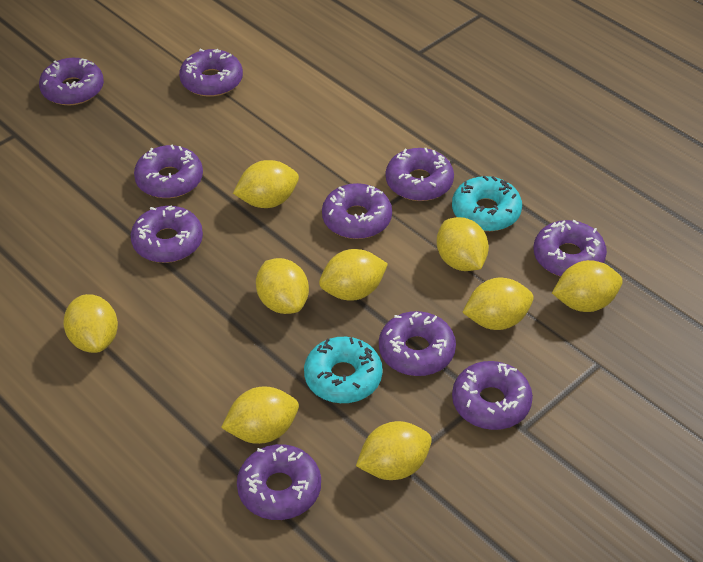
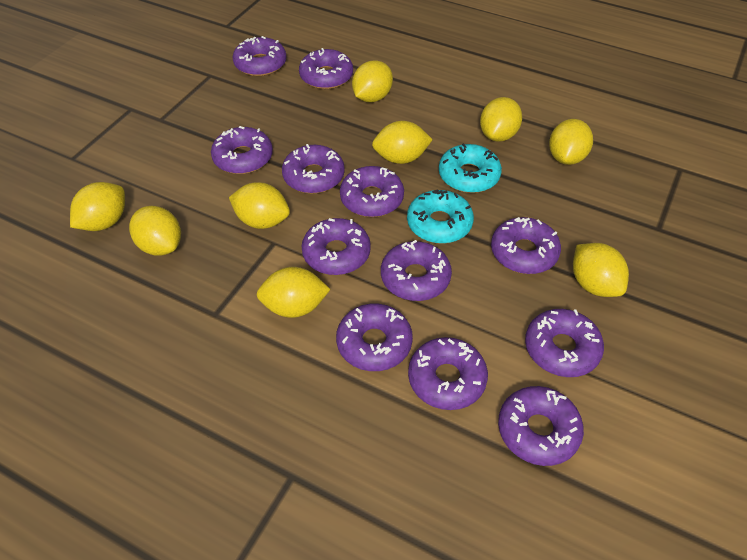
purple donut: 10 -> 12

